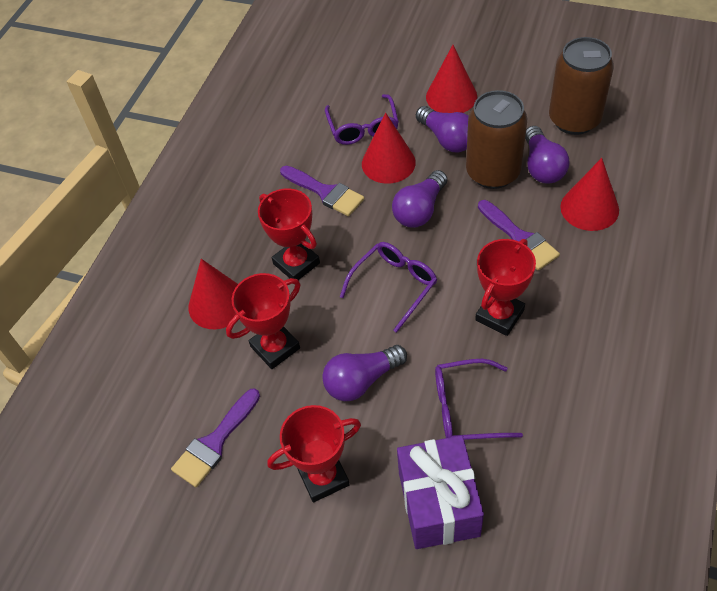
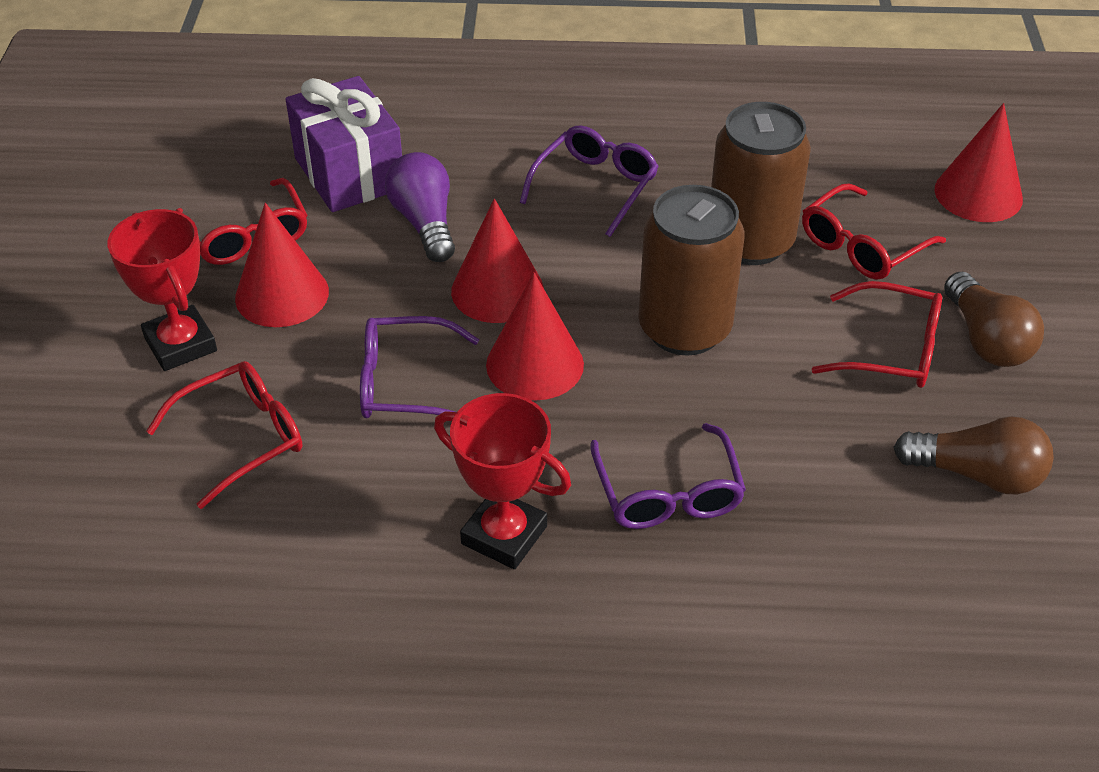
brown light bulb: 0 -> 2
purple brush: 3 -> 0
purple light bulb: 4 -> 1
red glasses: 0 -> 4
red trophy: 4 -> 2

